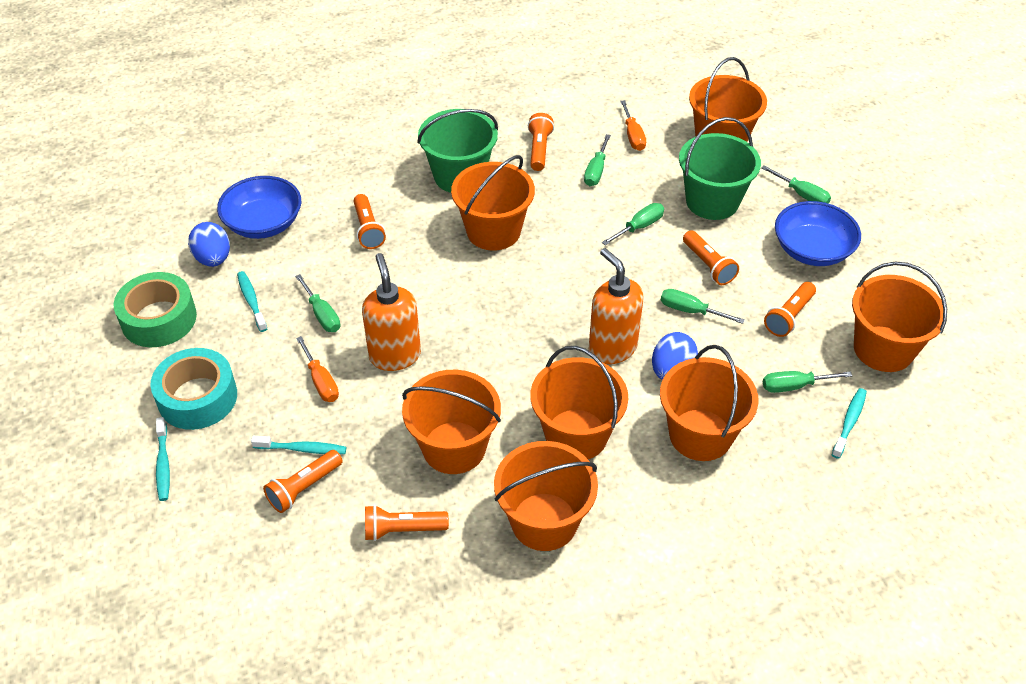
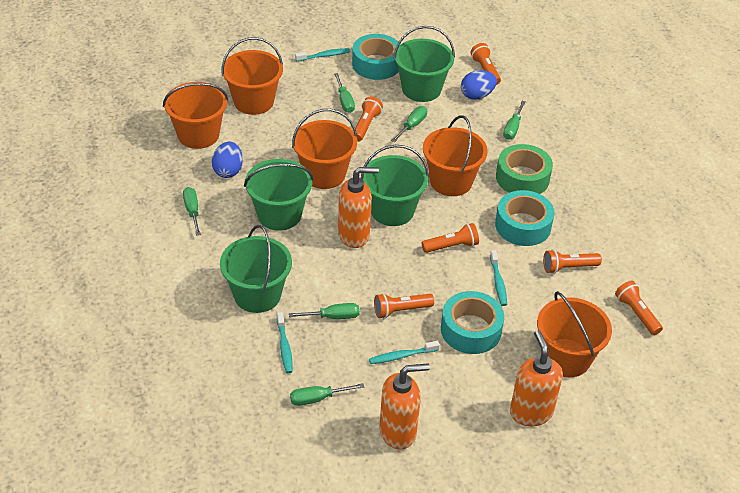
blue bowl: 2 -> 0
green bucket: 2 -> 4
orange bucket: 7 -> 5
orange screwdriver: 2 -> 0
orange soap dispenser: 2 -> 3
turquoise tape: 1 -> 3

